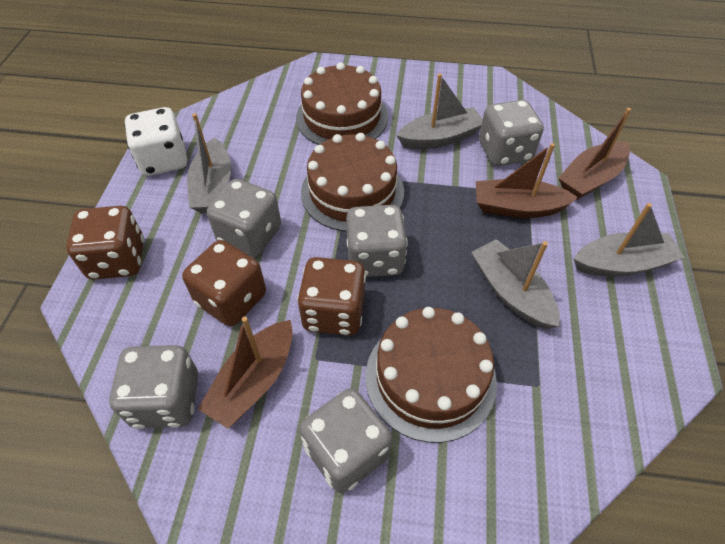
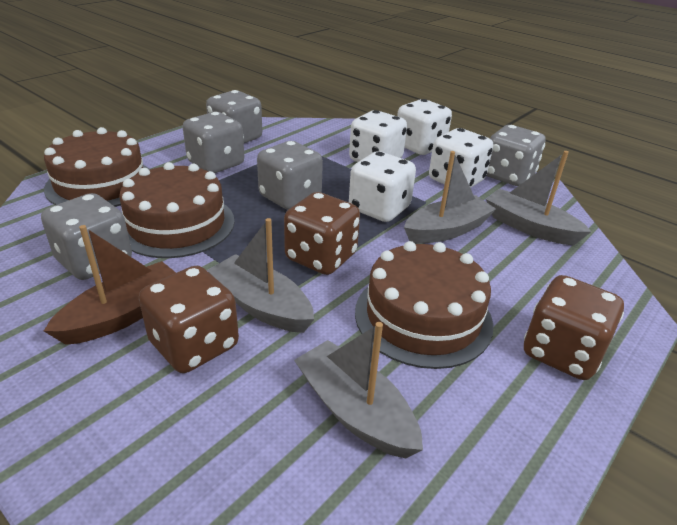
brown boat: 3 -> 1
white dice: 1 -> 4

